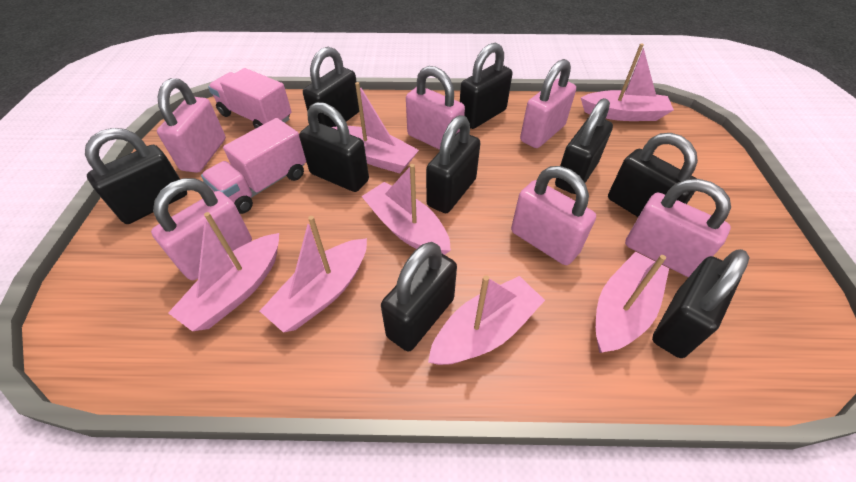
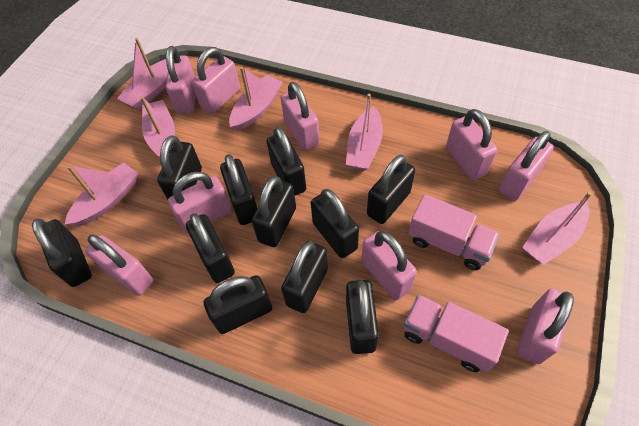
black padlock: 9 -> 11
pink boat: 7 -> 6
pink padlock: 6 -> 9

